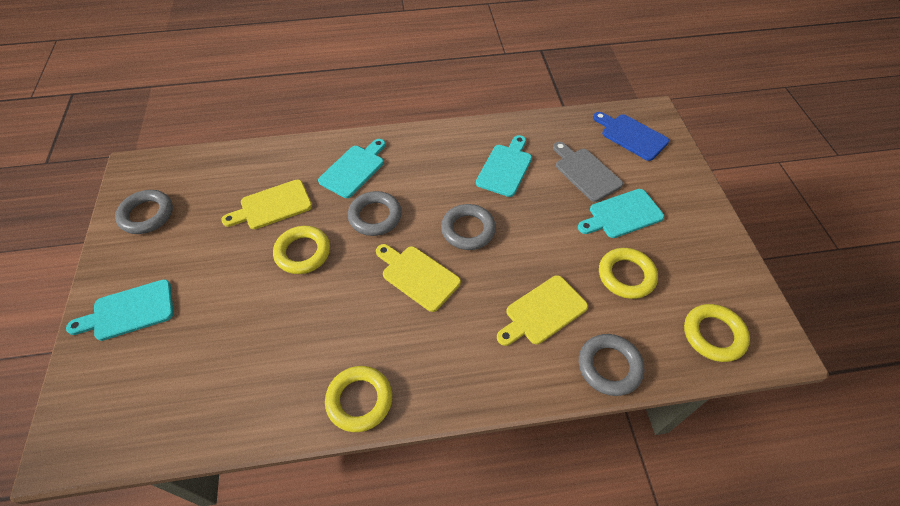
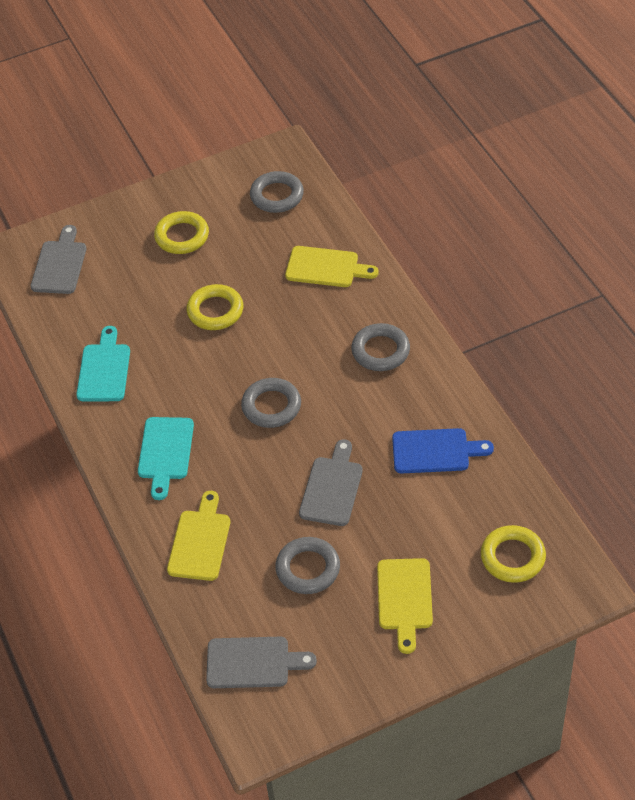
grey cutting board: 1 -> 3
turquoise cutting board: 4 -> 2
yellow ring: 4 -> 3

